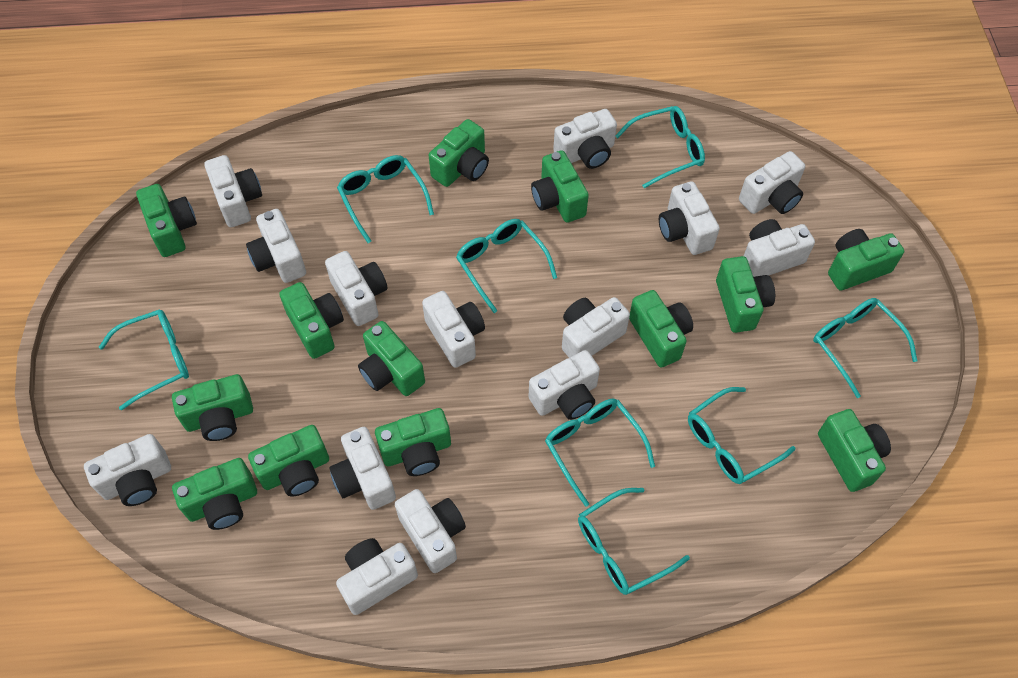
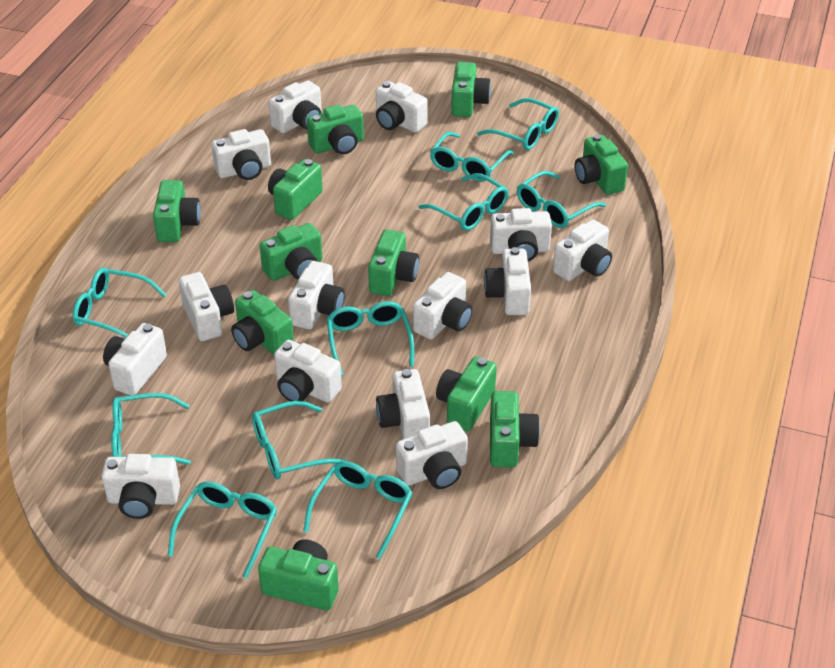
green camera: 13 -> 11
turquoise glasses: 8 -> 10

